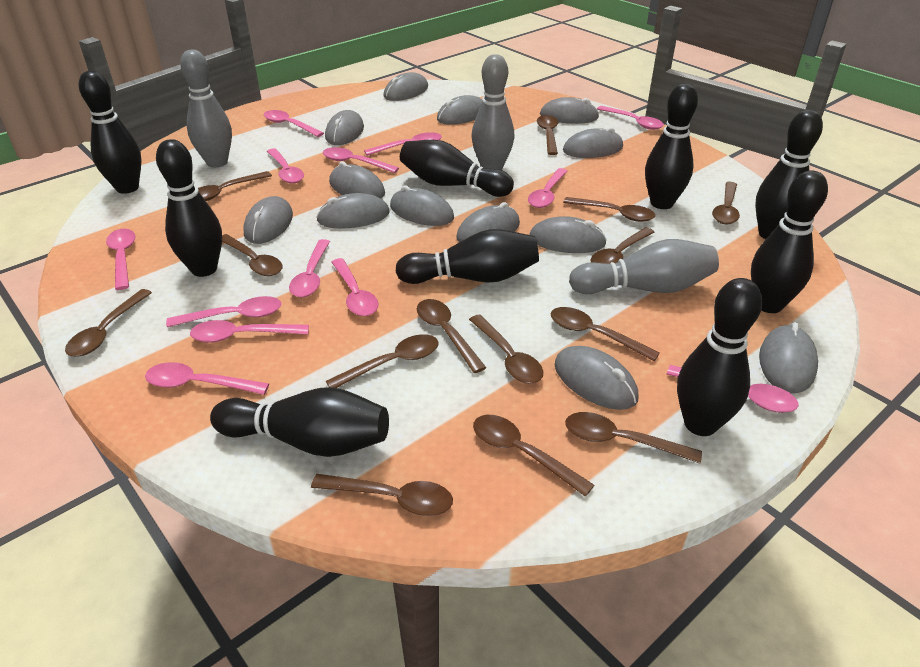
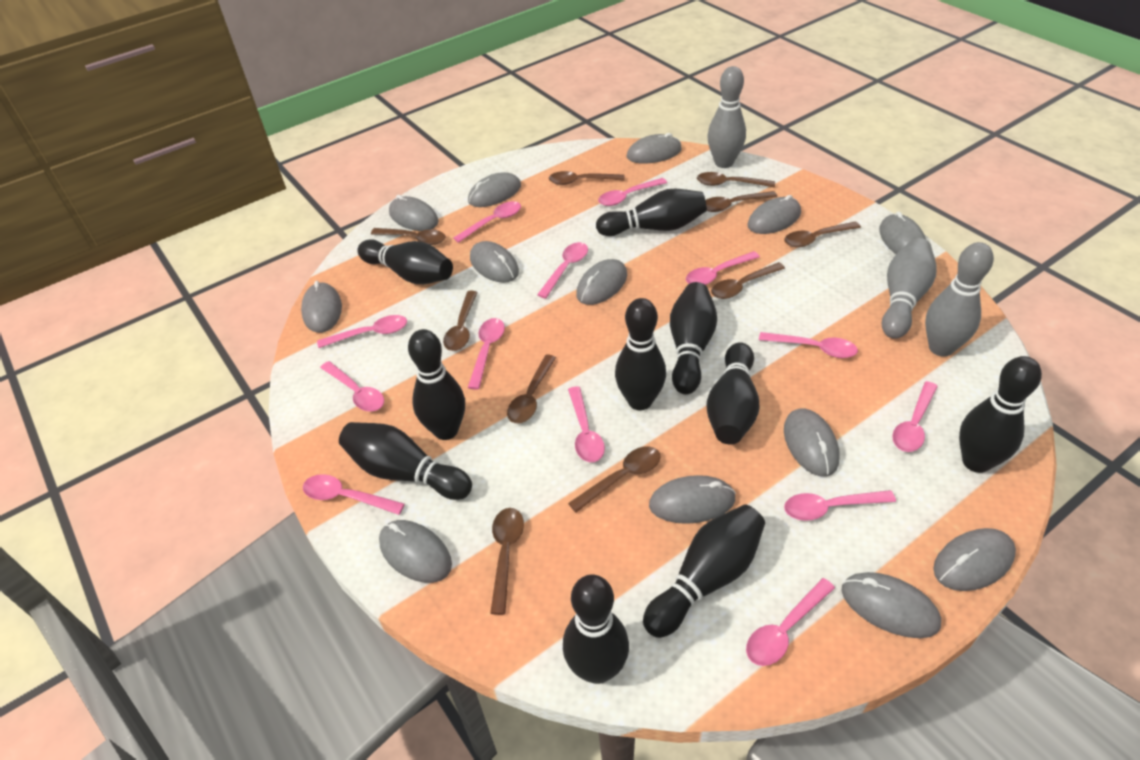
black bowling pin: 9 -> 10
brown spoon: 14 -> 10

